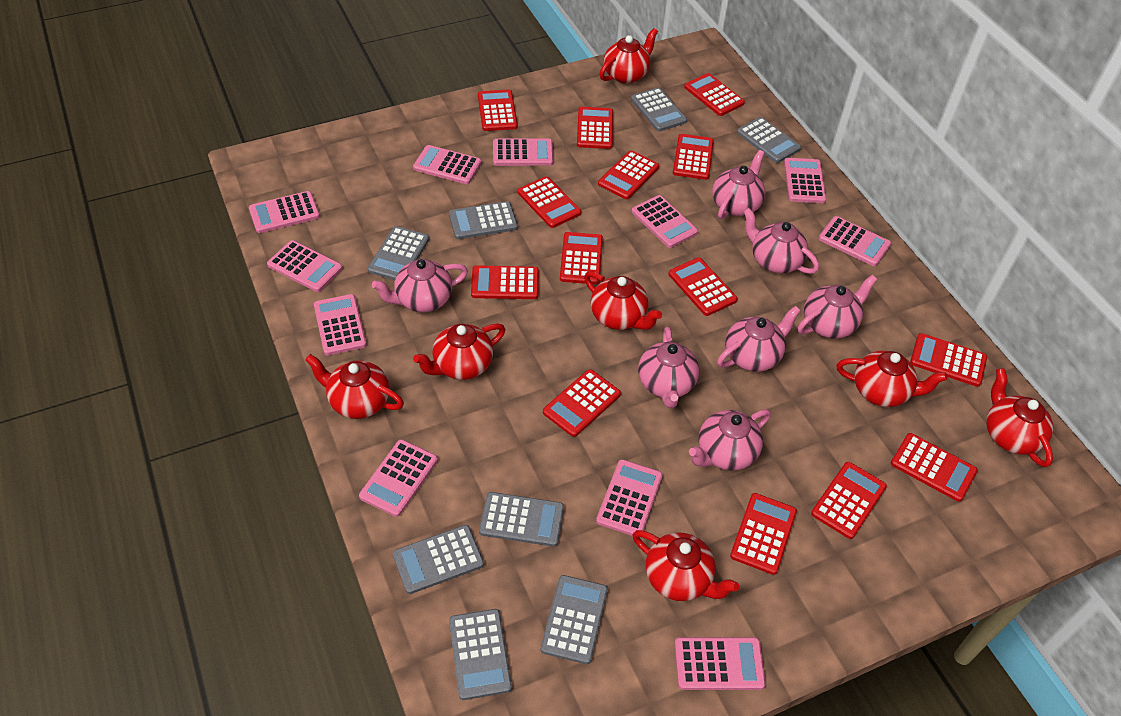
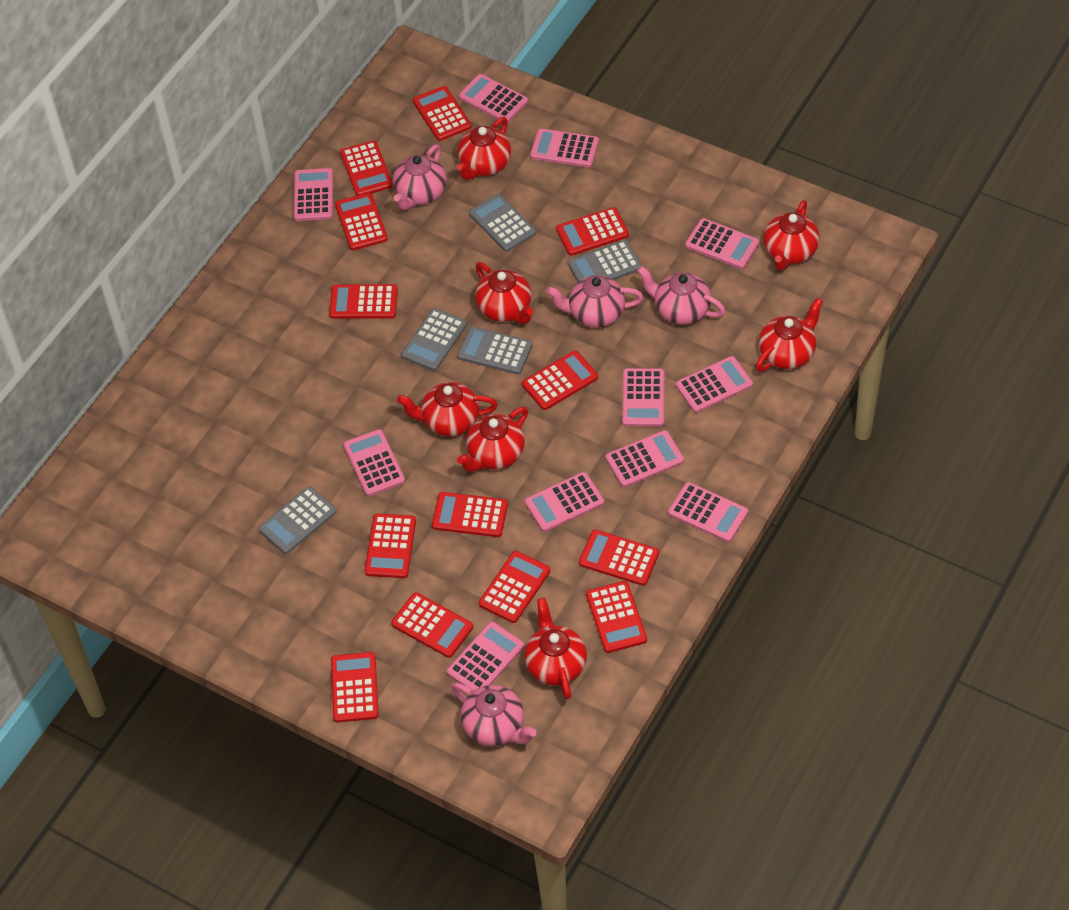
grey calculator: 8 -> 5
pink teapot: 7 -> 4
red calculator: 14 -> 13

